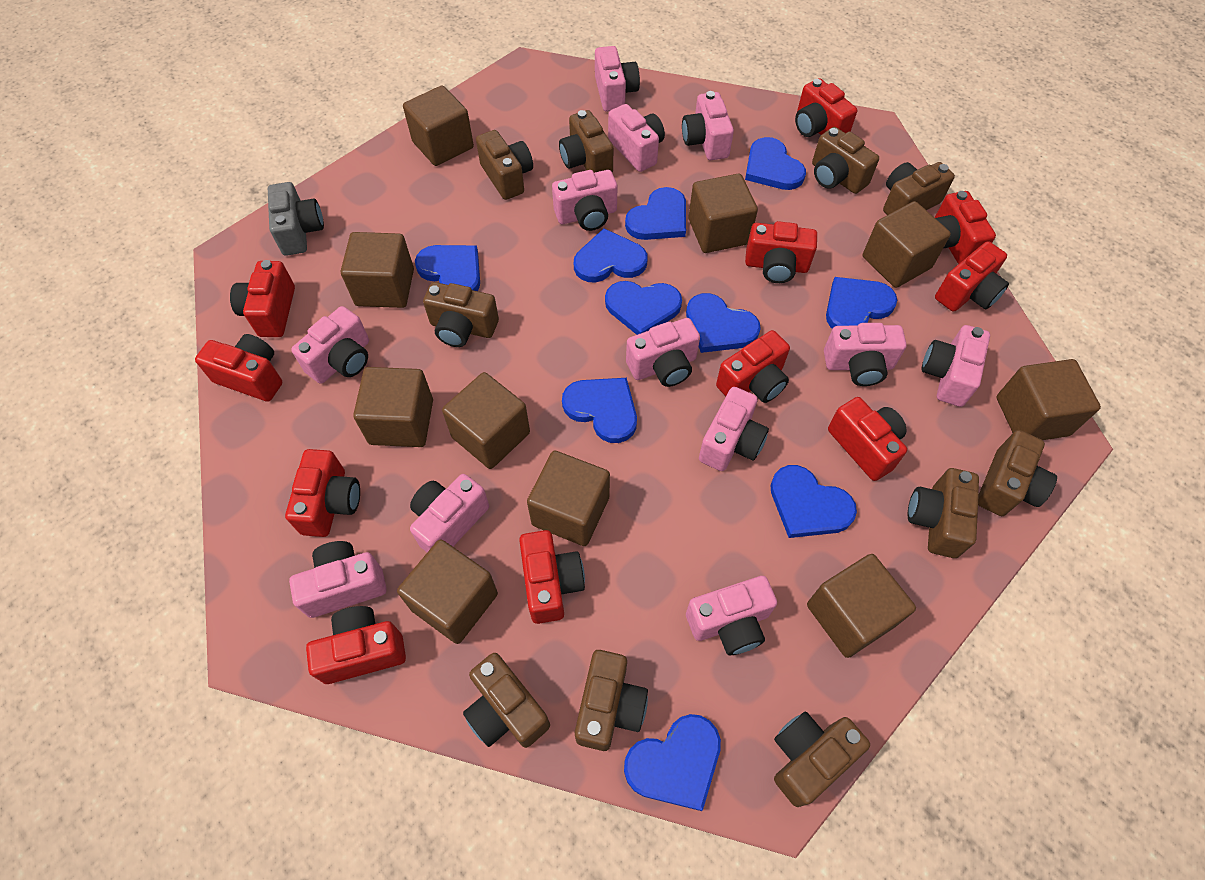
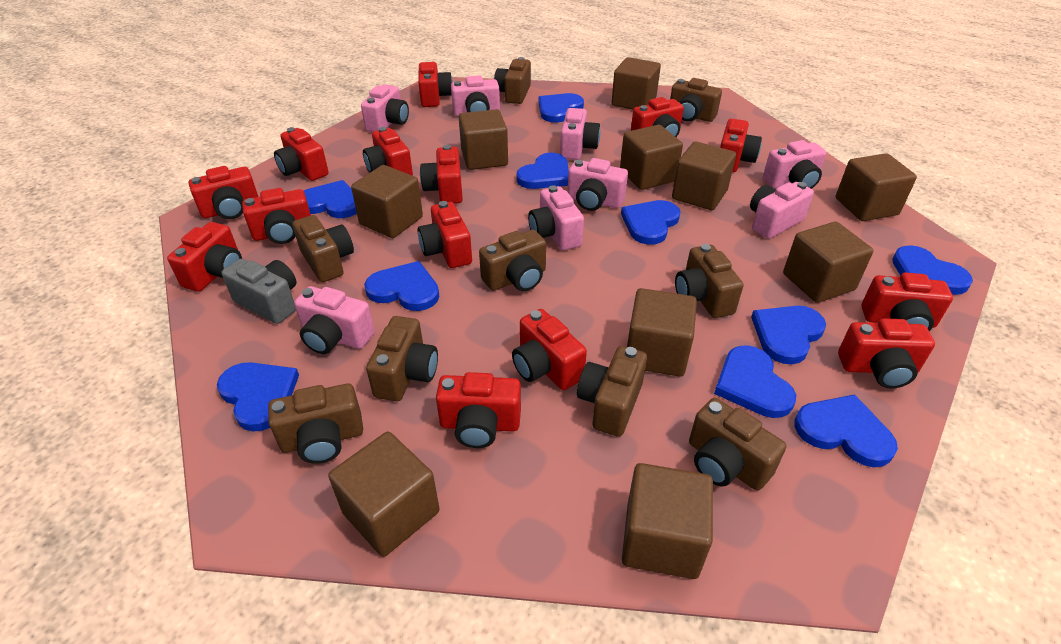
brown camera: 10 -> 9
pink camera: 12 -> 8
red camera: 11 -> 14

